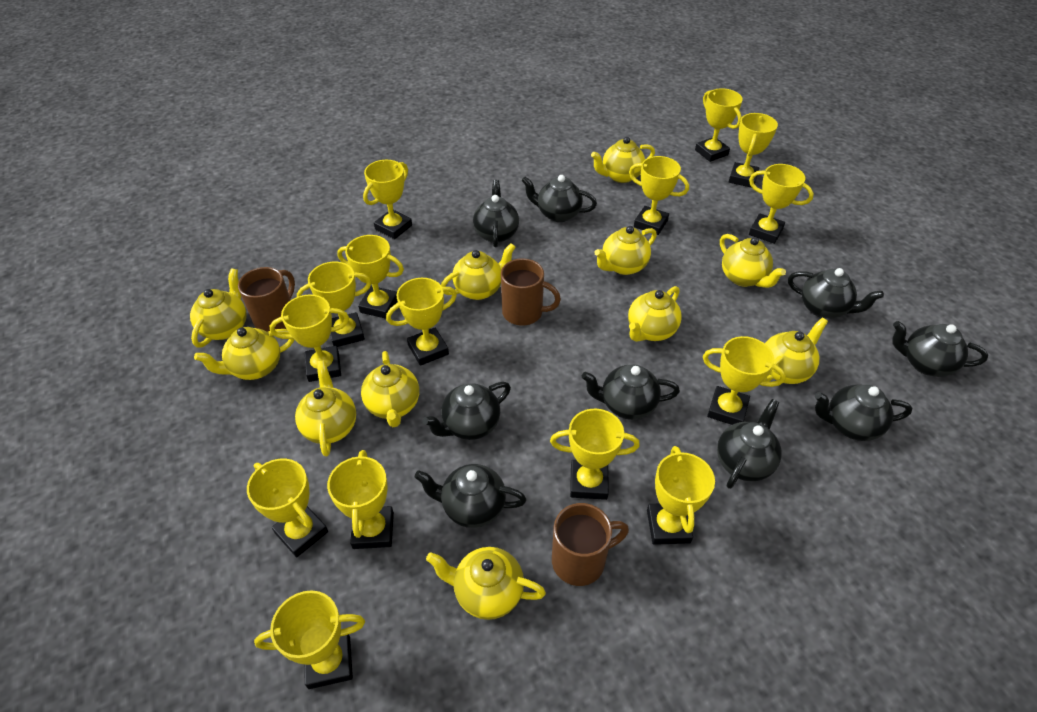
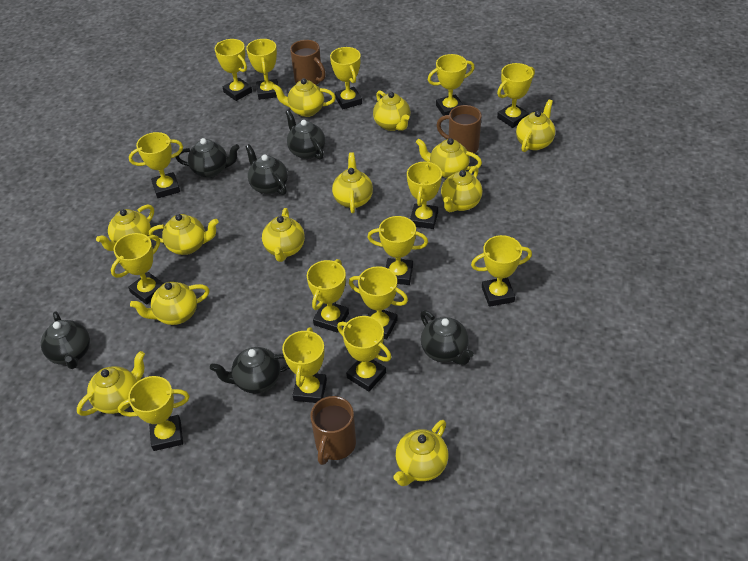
black teapot: 9 -> 6
yellow teapot: 11 -> 12

